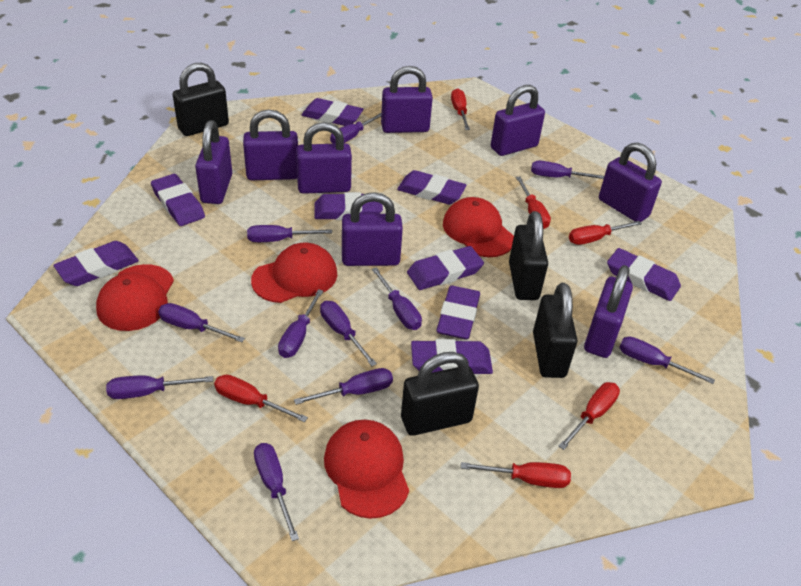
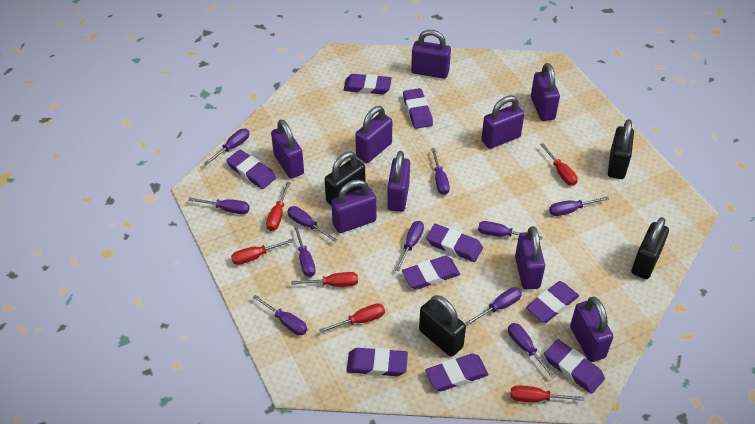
purple padlock: 8 -> 9
red cap: 4 -> 0

